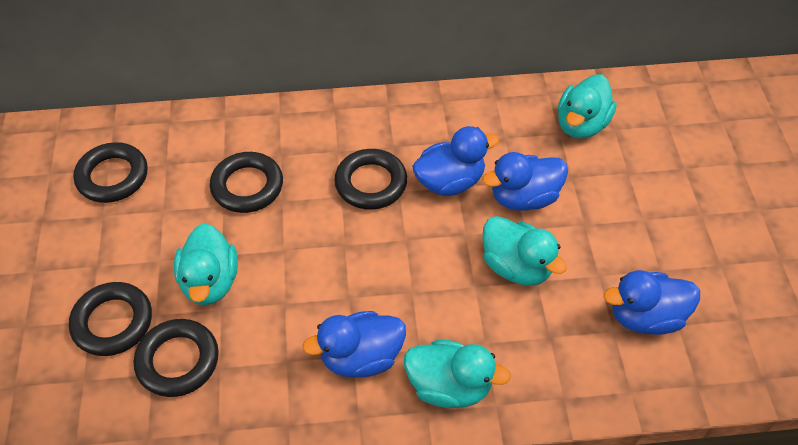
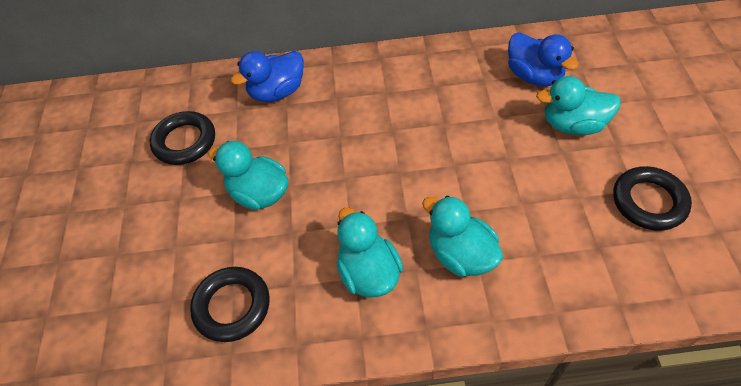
black ring: 5 -> 3
blue duck: 4 -> 2

